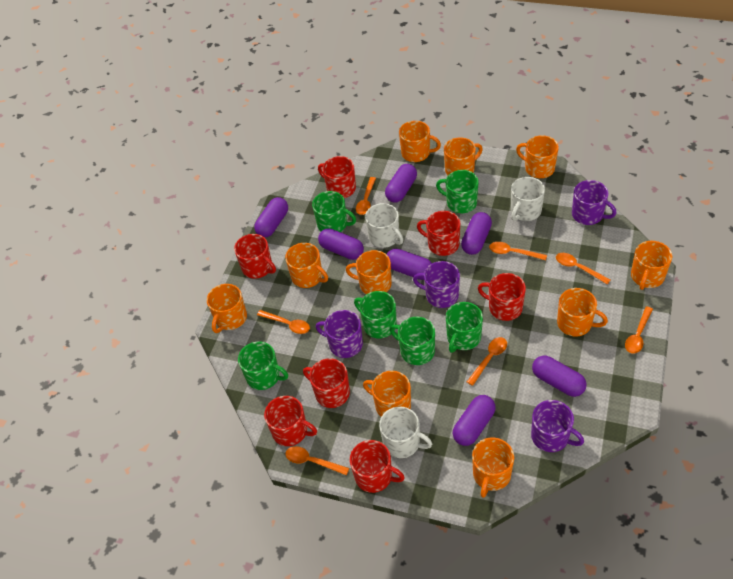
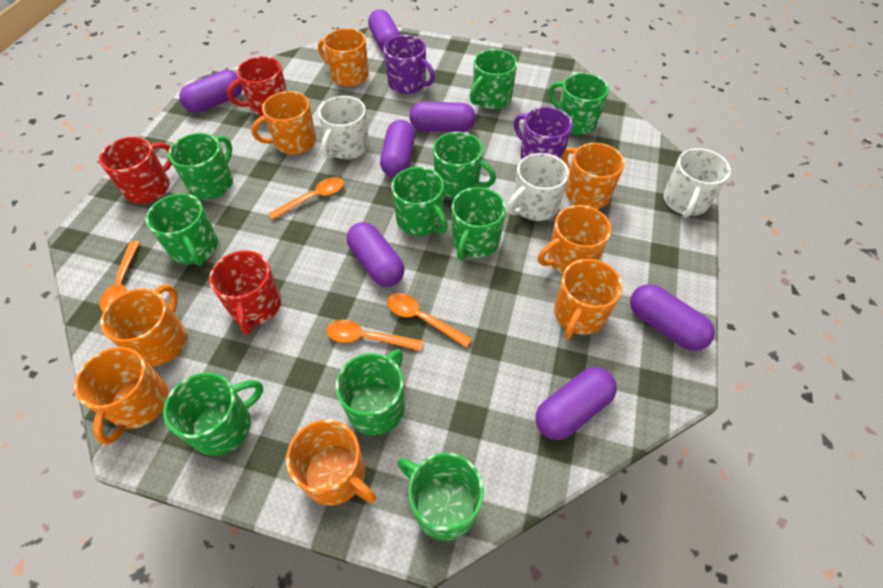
green mug: 6 -> 10
orange mug: 10 -> 8
orange spoon: 7 -> 4
purple mug: 4 -> 2
red mug: 7 -> 3

